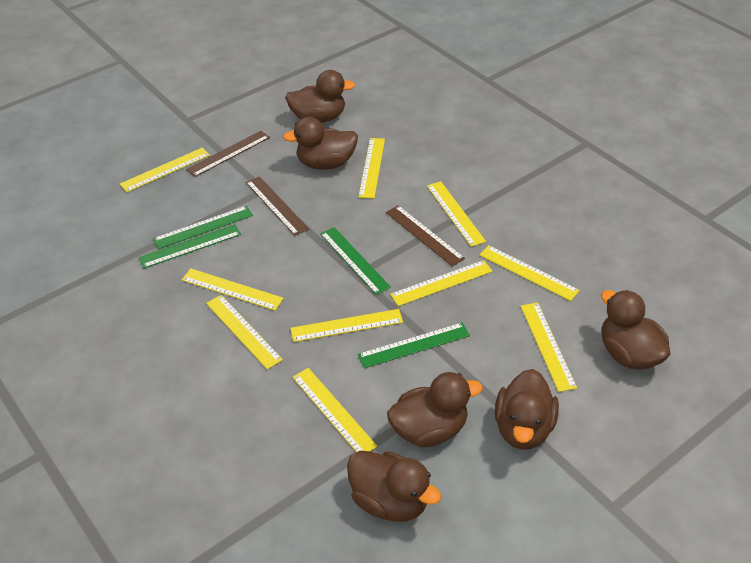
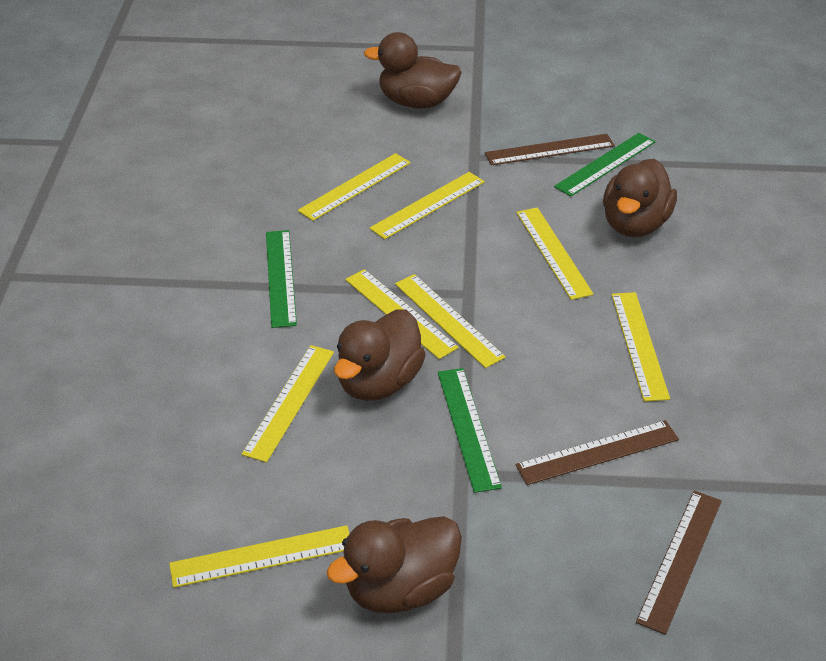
brown duck: 6 -> 4
green ruler: 4 -> 3
yellow ruler: 10 -> 8

